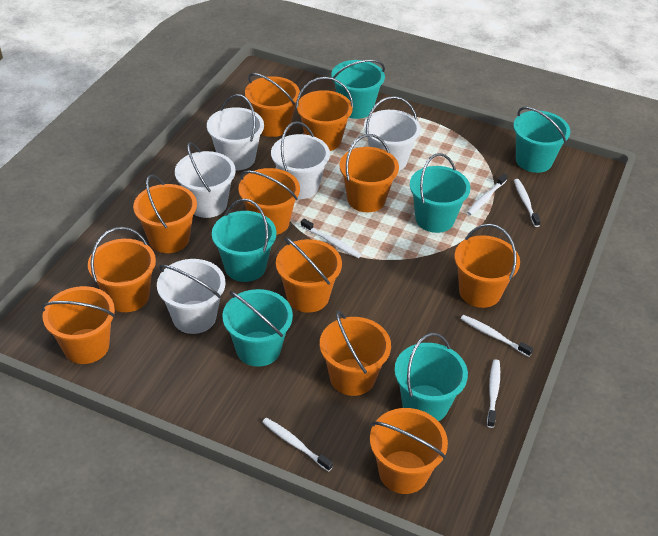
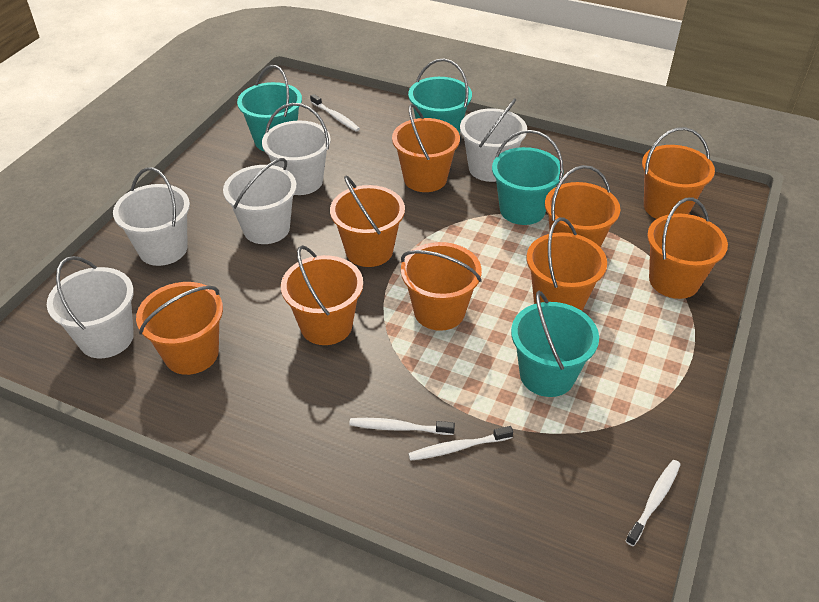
orange bucket: 11 -> 9
turquoise bucket: 6 -> 4
white toothbrush: 6 -> 4

